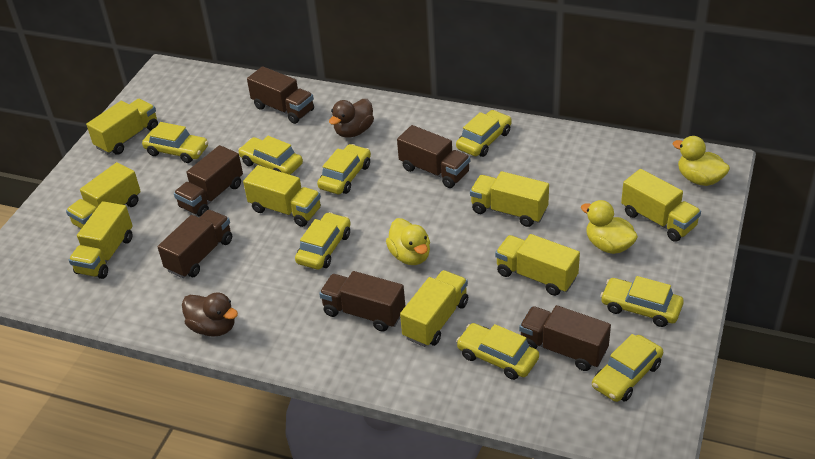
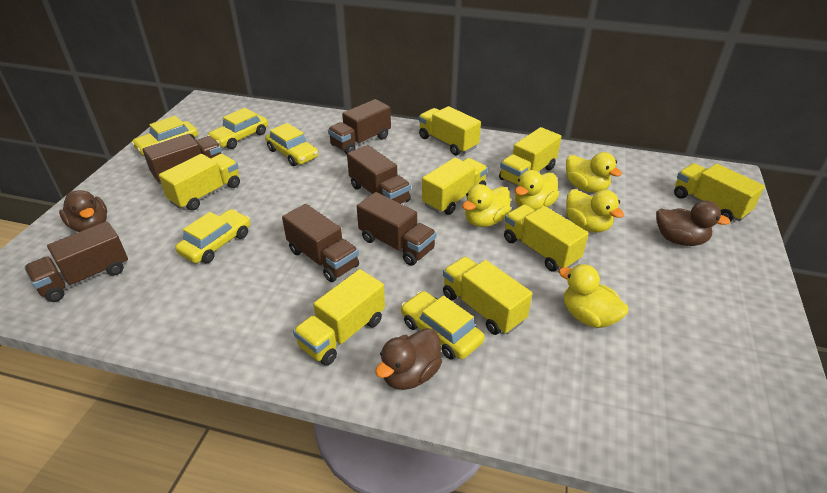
brown duck: 2 -> 3
yellow car: 8 -> 5
yellow duck: 3 -> 5

